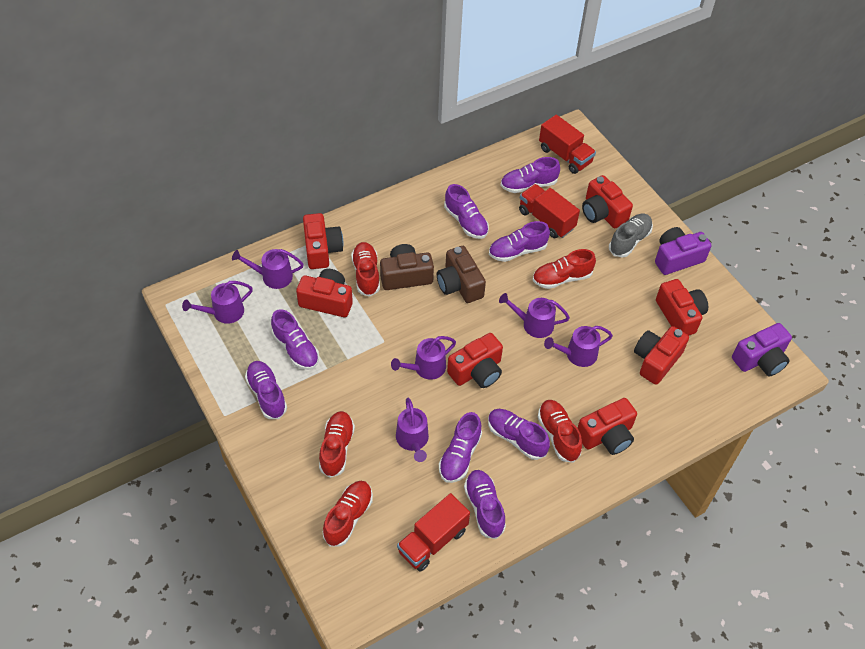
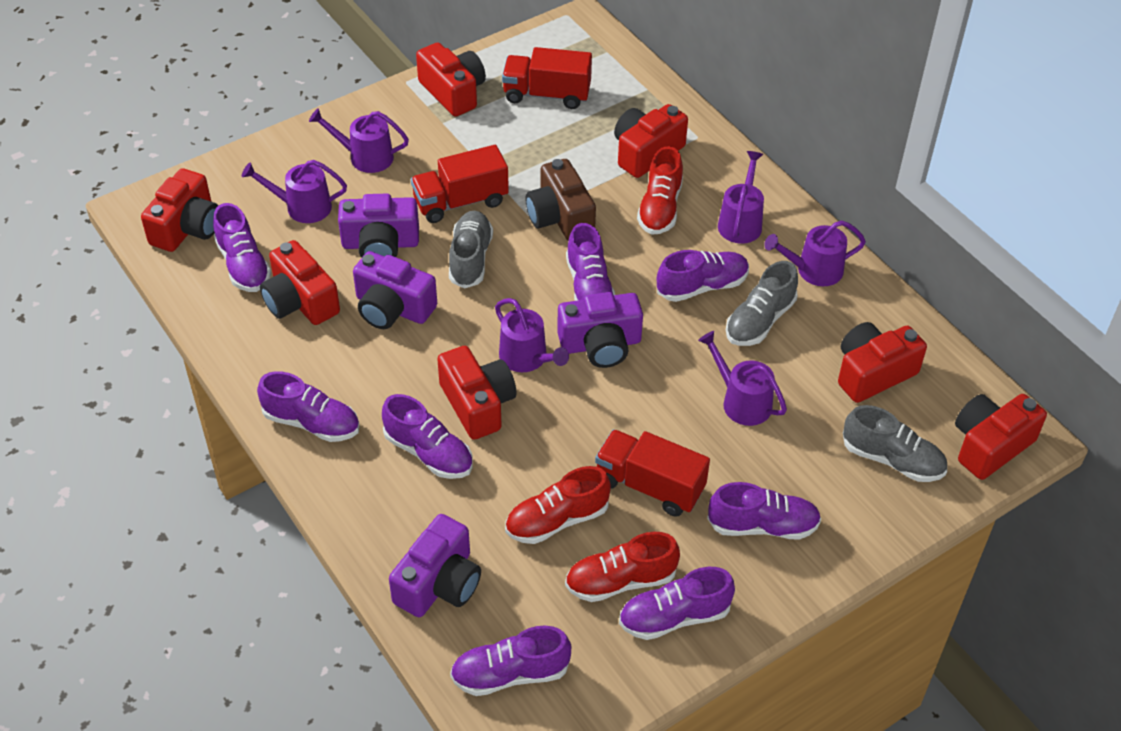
brown camera: 2 -> 1
grey shoe: 1 -> 3
purple camera: 2 -> 4
red shoe: 5 -> 3

